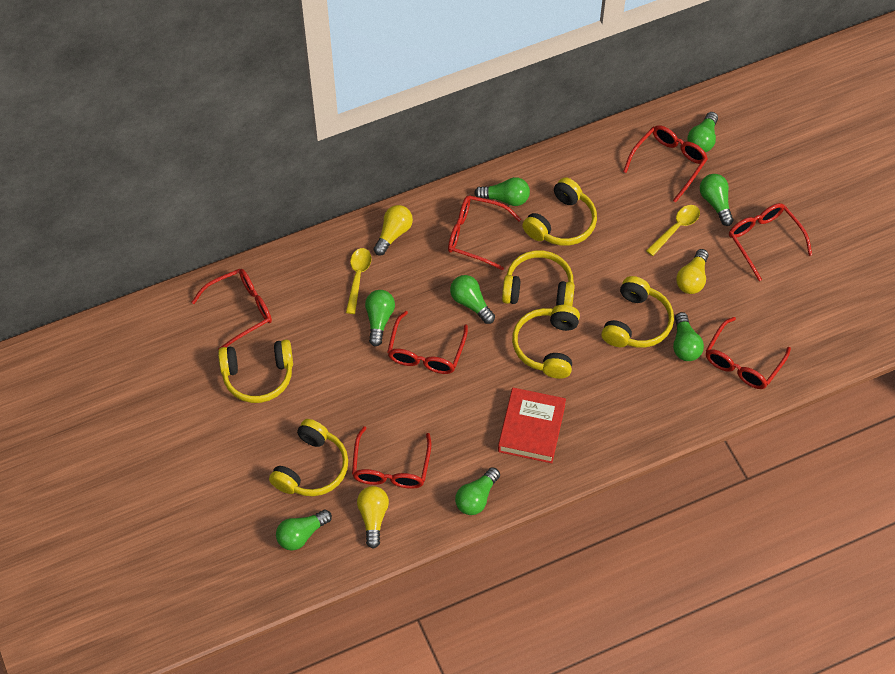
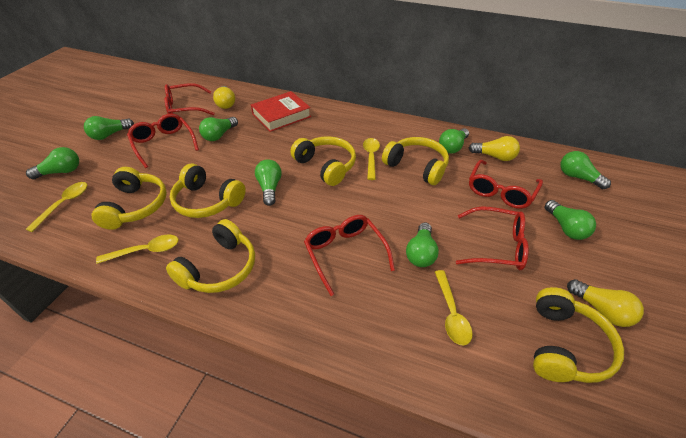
red glasses: 7 -> 5
yellow spoon: 2 -> 4

